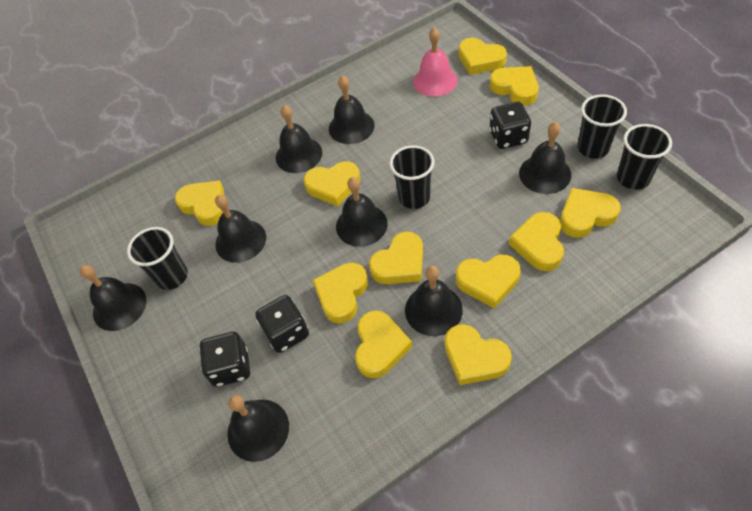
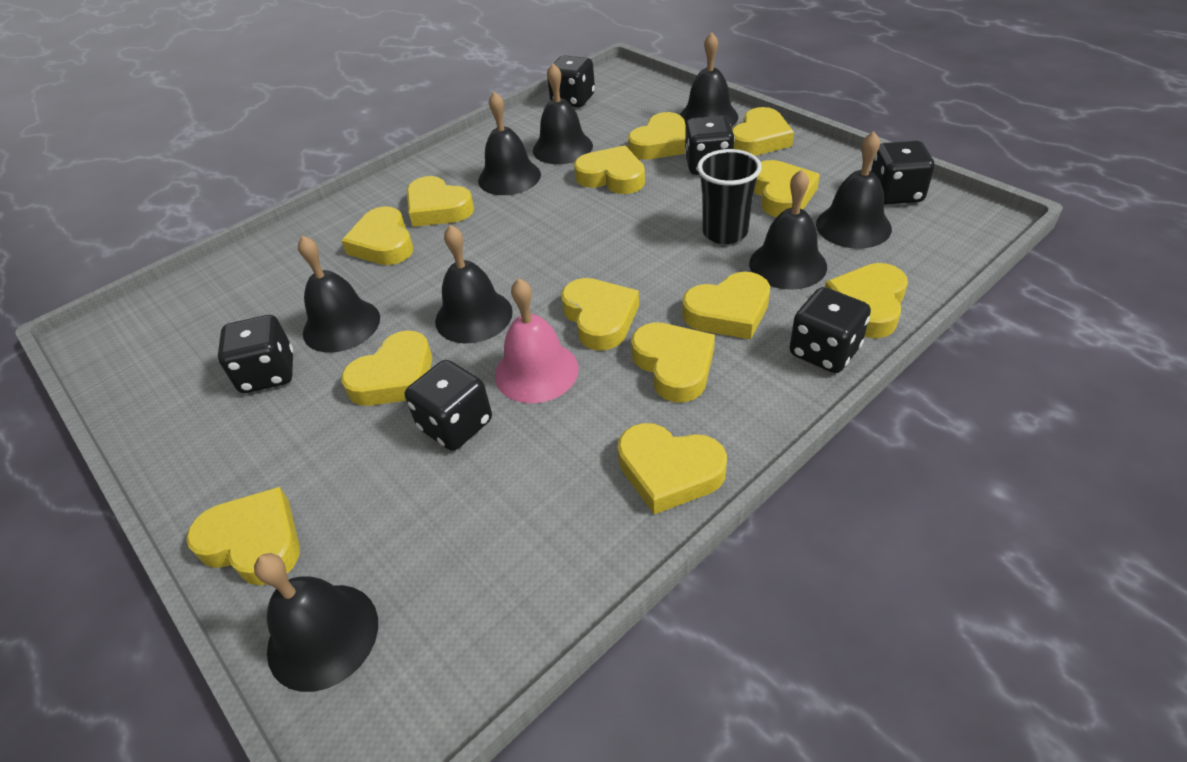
black cup: 4 -> 1
black dice: 3 -> 6
yellow heart: 11 -> 13

